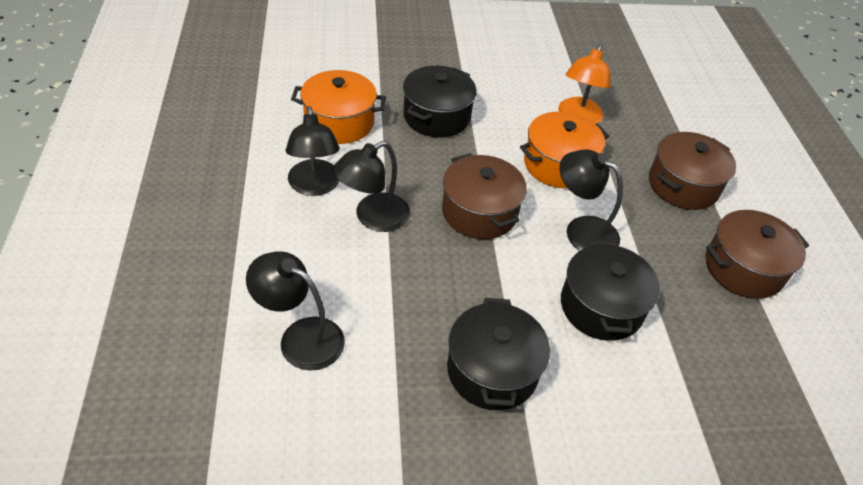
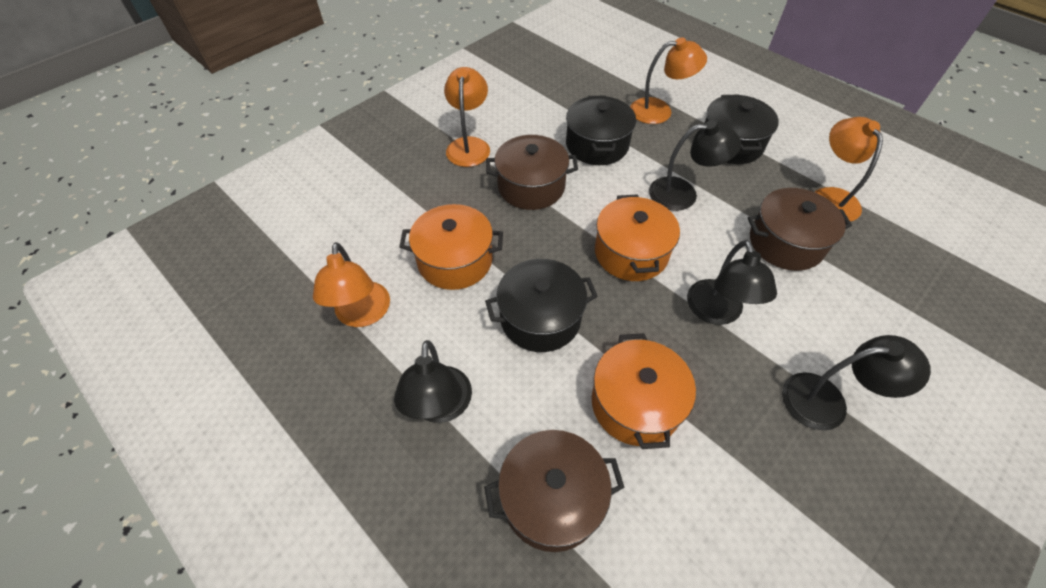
orange lamp: 1 -> 4
orange pot: 2 -> 3

